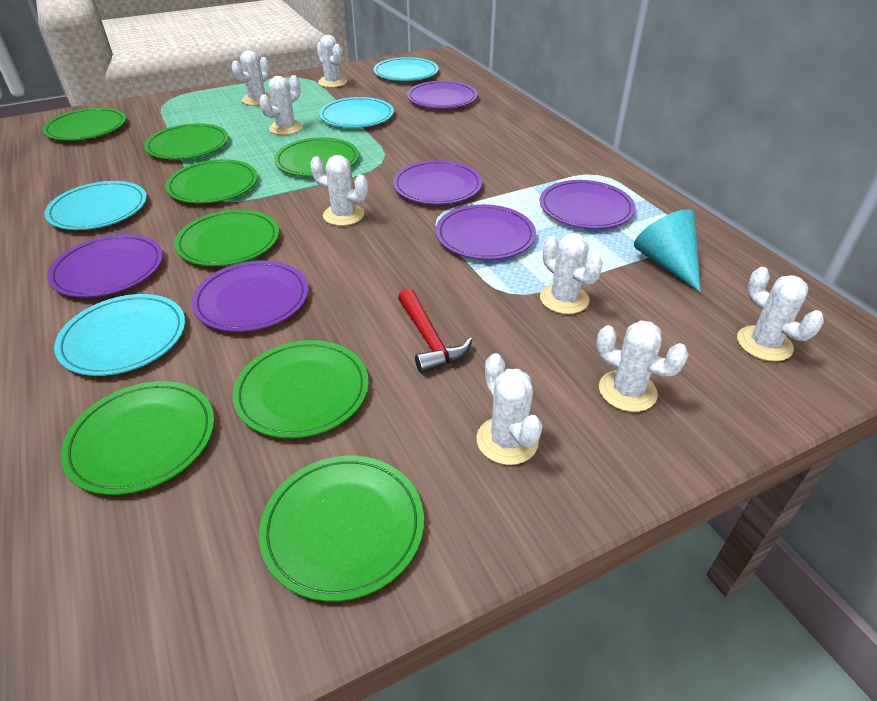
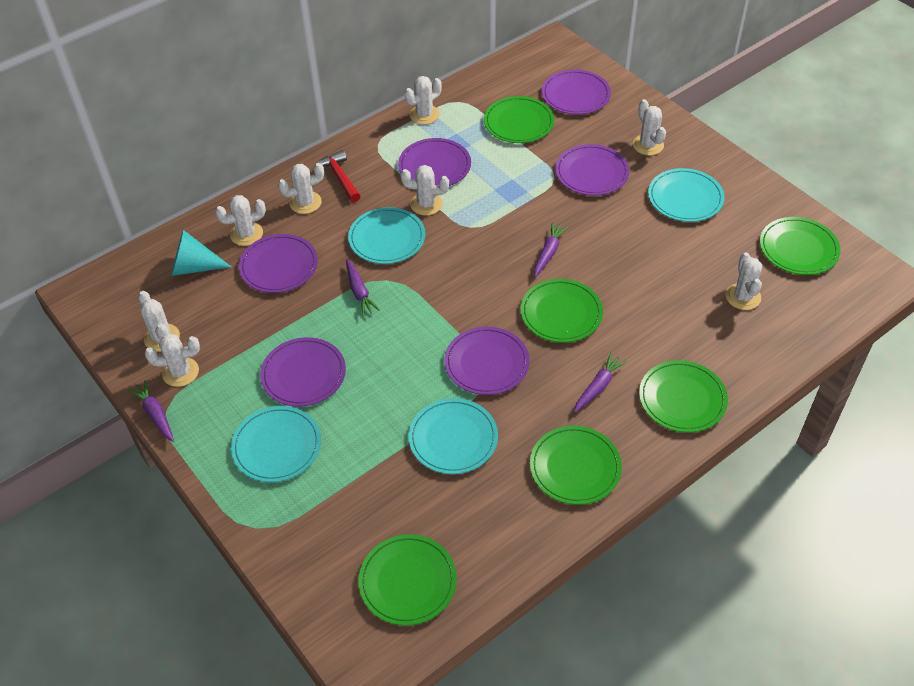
green plate: 8 -> 6
purple carrot: 0 -> 4

